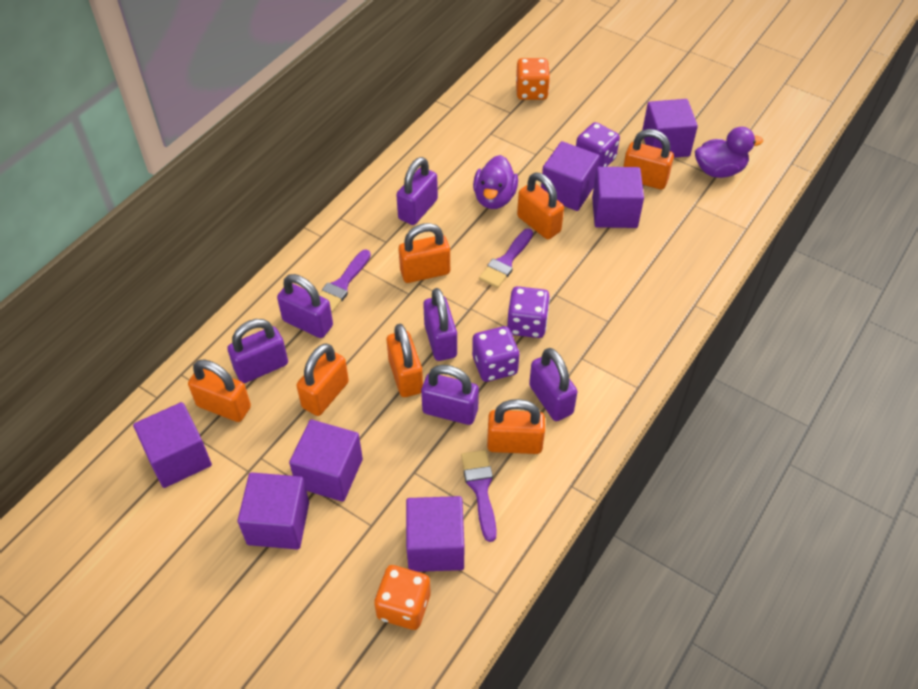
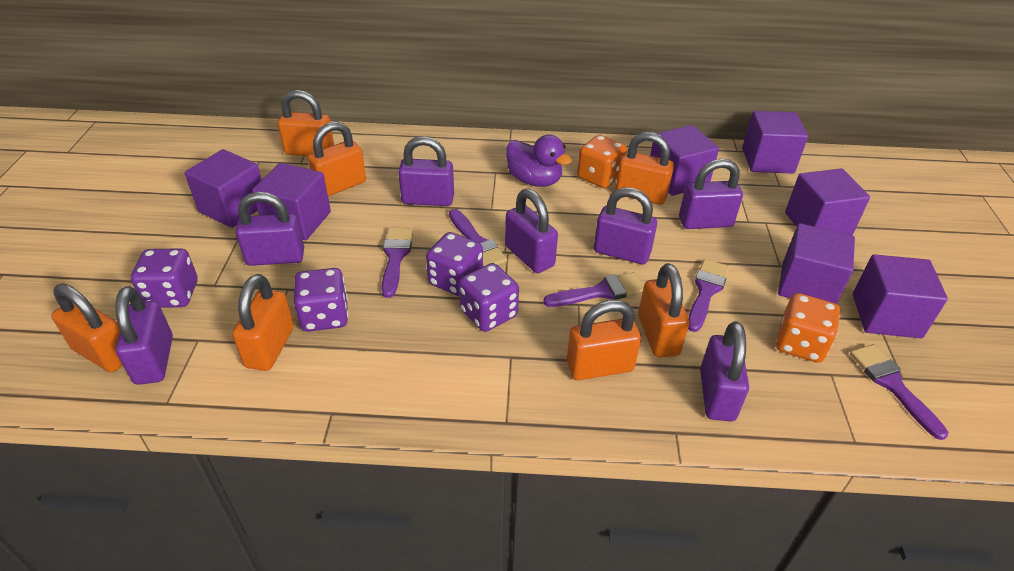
purple brush: 3 -> 5
purple dice: 3 -> 4
purple duck: 2 -> 1
purple padlock: 6 -> 7

